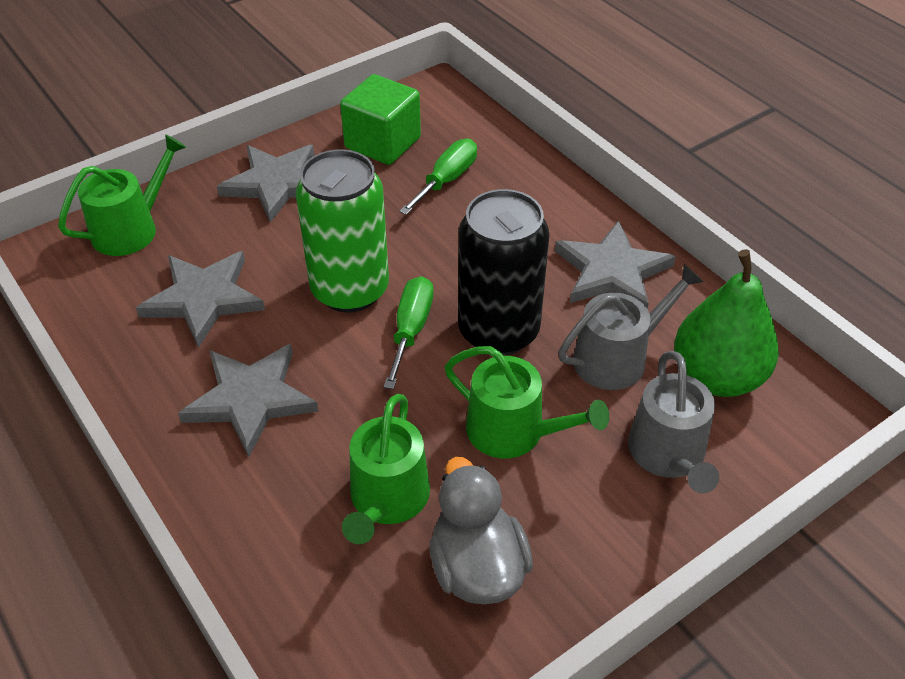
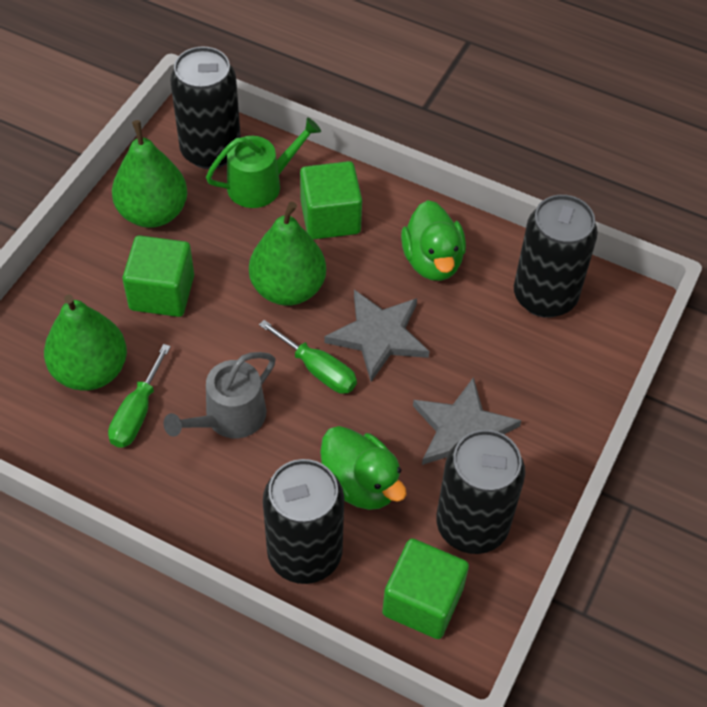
black can: 1 -> 4
green can: 1 -> 0
green cube: 1 -> 3
green duck: 0 -> 2
green pear: 1 -> 3
green watering can: 3 -> 1
grey duck: 1 -> 0
grey star: 4 -> 2
grey watering can: 2 -> 1

